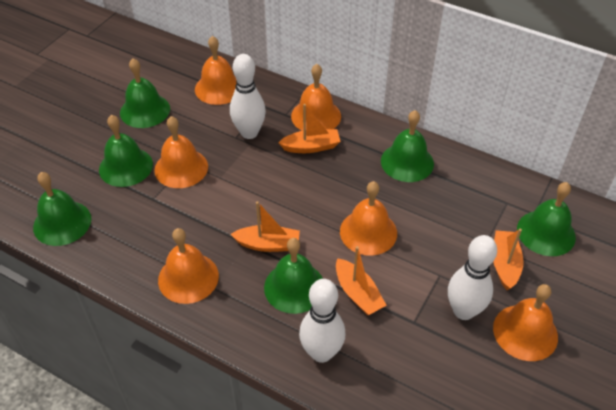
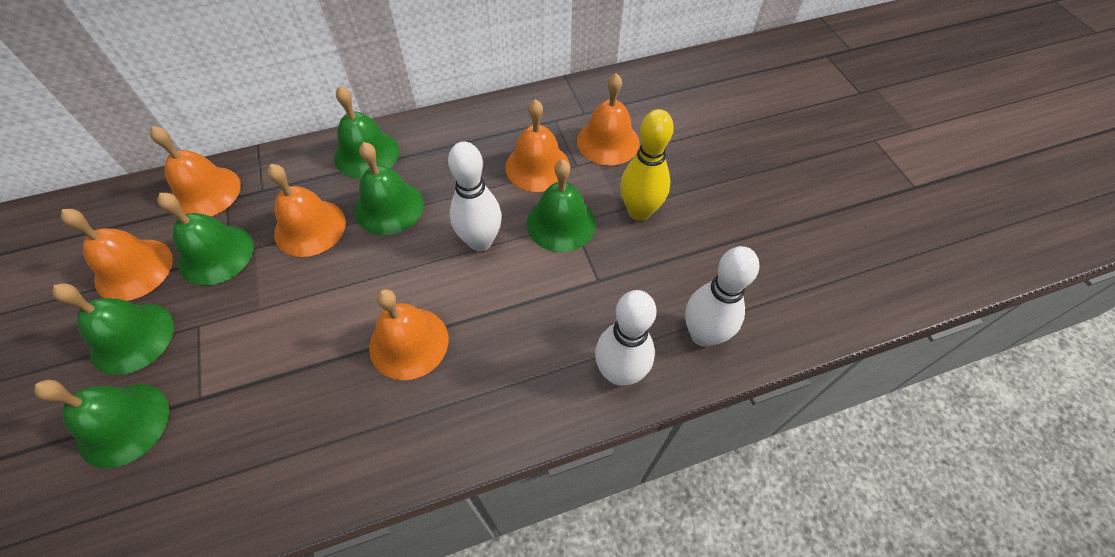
orange boat: 4 -> 0
yellow bowling pin: 0 -> 1

